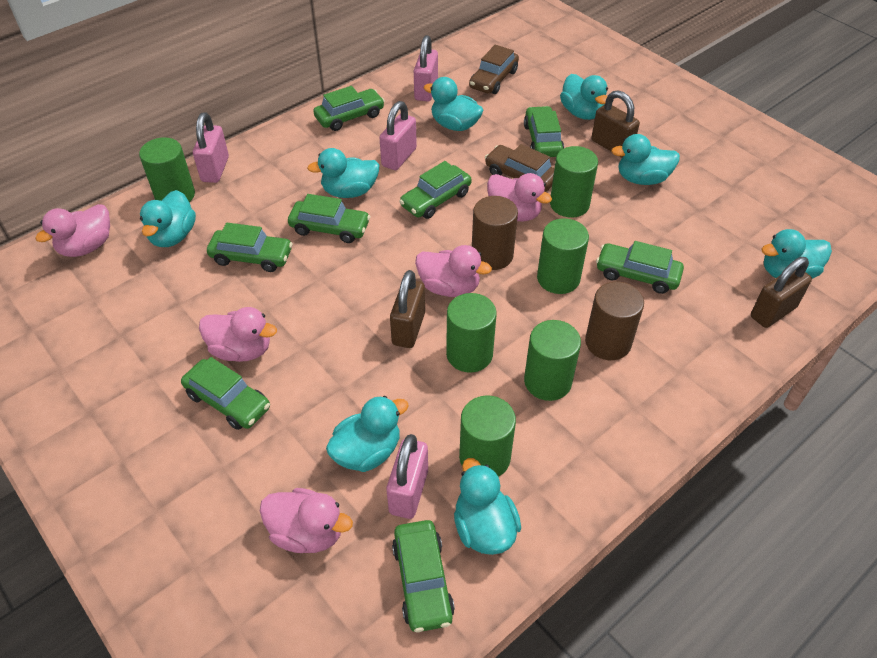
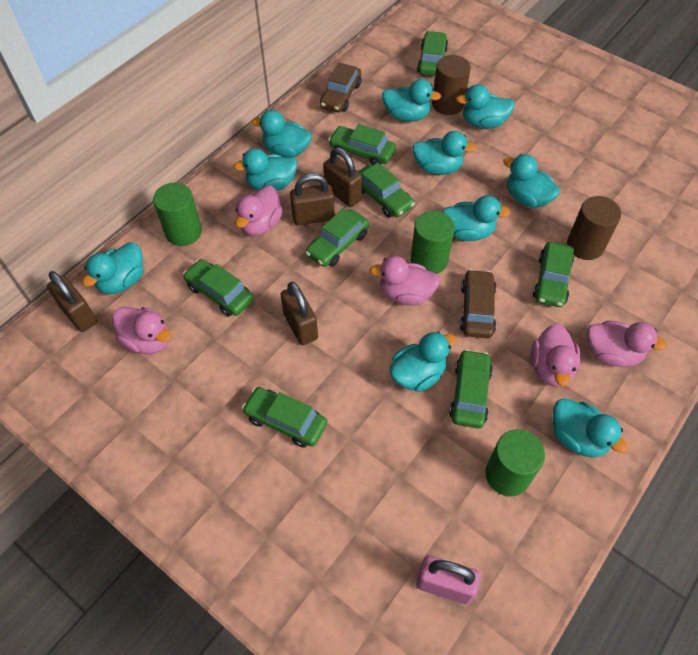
brown padlock: 3 -> 4
green cylinder: 6 -> 3
pink padlock: 4 -> 1
turquoise duck: 8 -> 10

